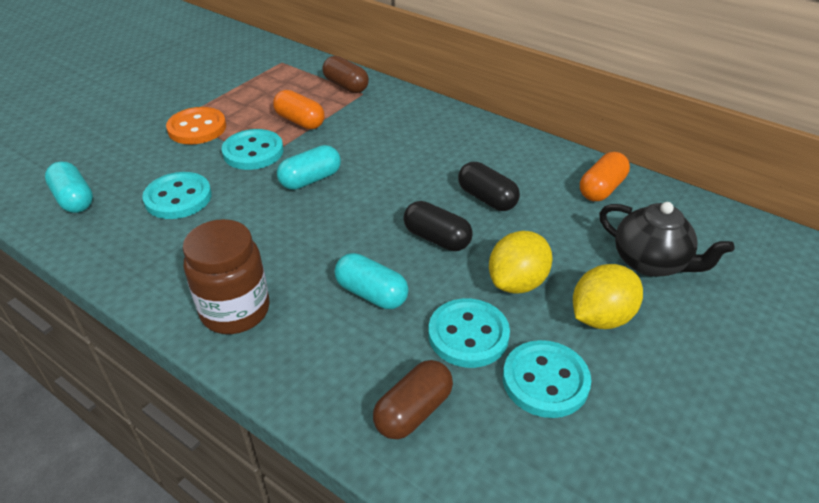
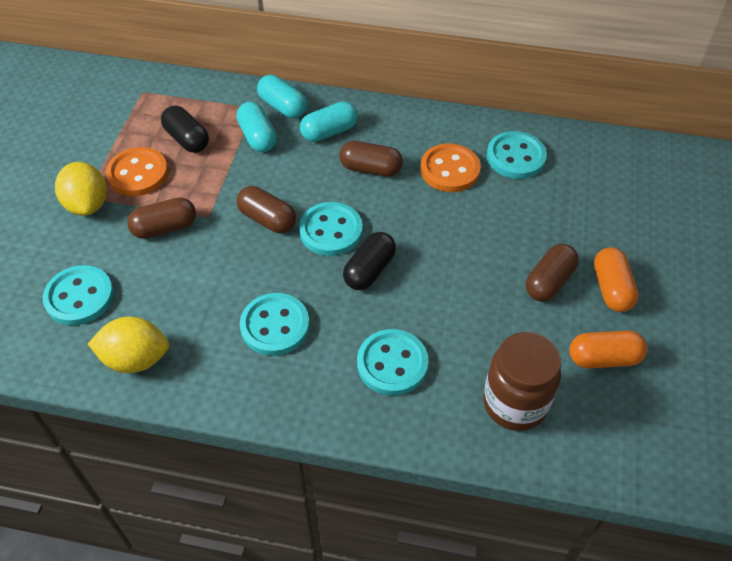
black teapot: 1 -> 0
brown capsule: 2 -> 4
orange button: 1 -> 2
turquoise button: 4 -> 5

